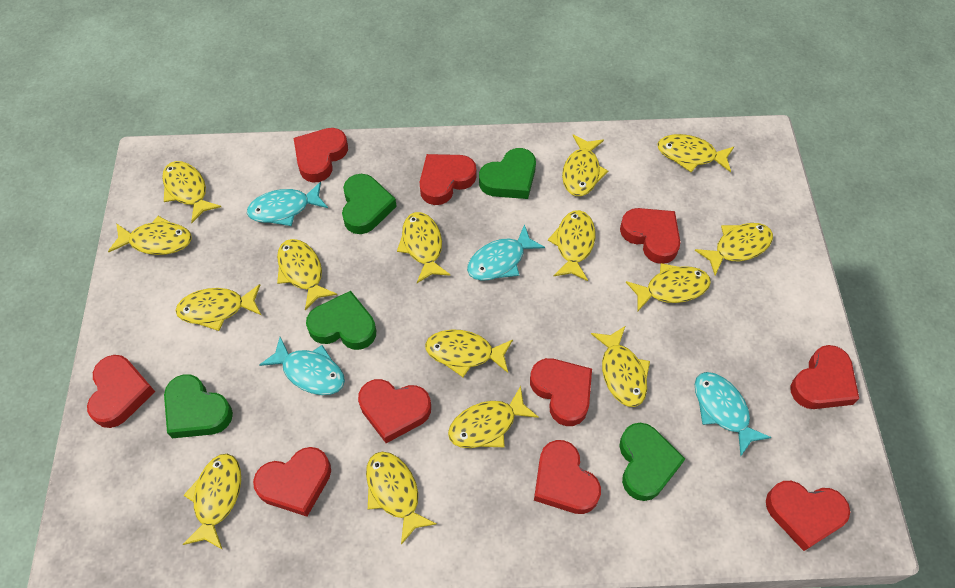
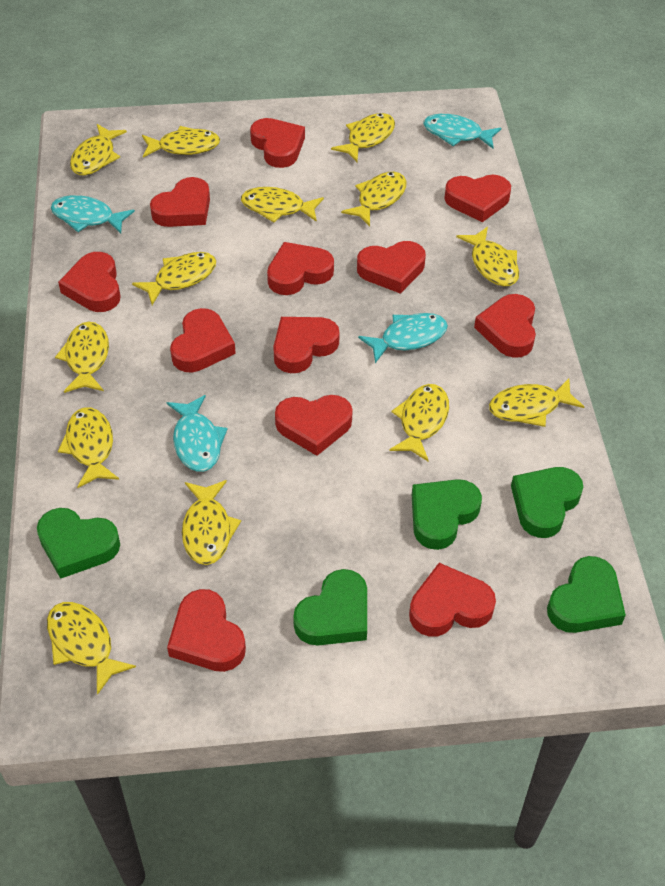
red heart: 10 -> 12
yellow fish: 15 -> 13

